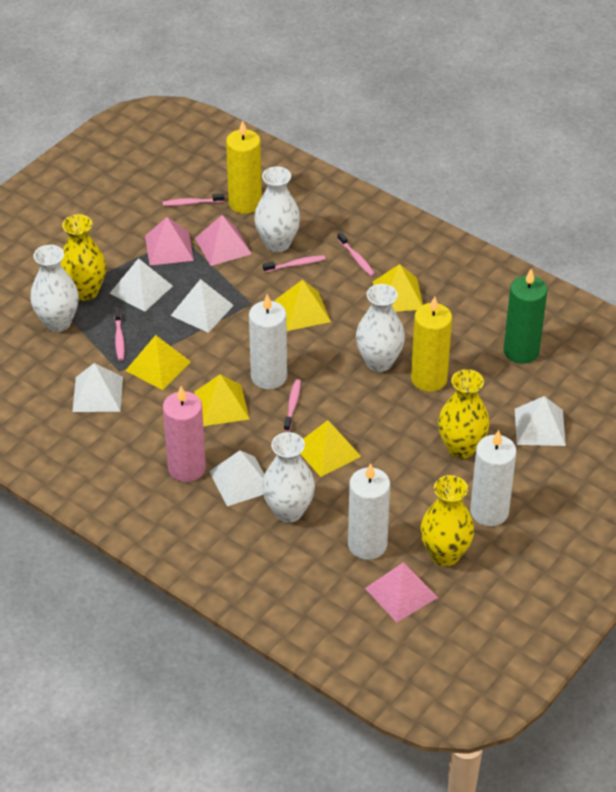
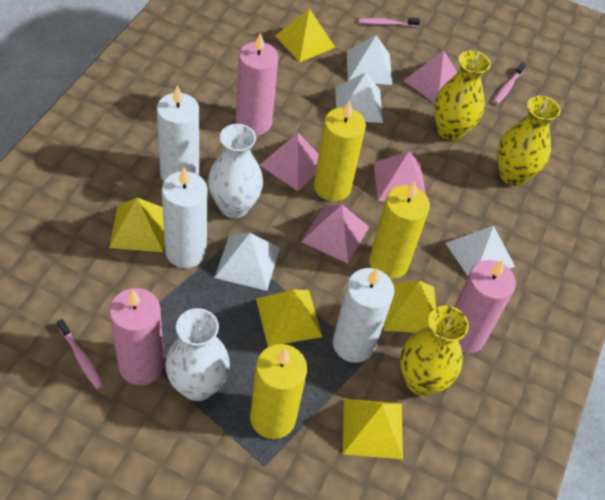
green candle: 1 -> 0
pink candle: 1 -> 3
pink pyramid: 3 -> 4
pink toothbrush: 5 -> 3
white pyramid: 5 -> 4
white vase: 4 -> 2
yellow candle: 2 -> 3

